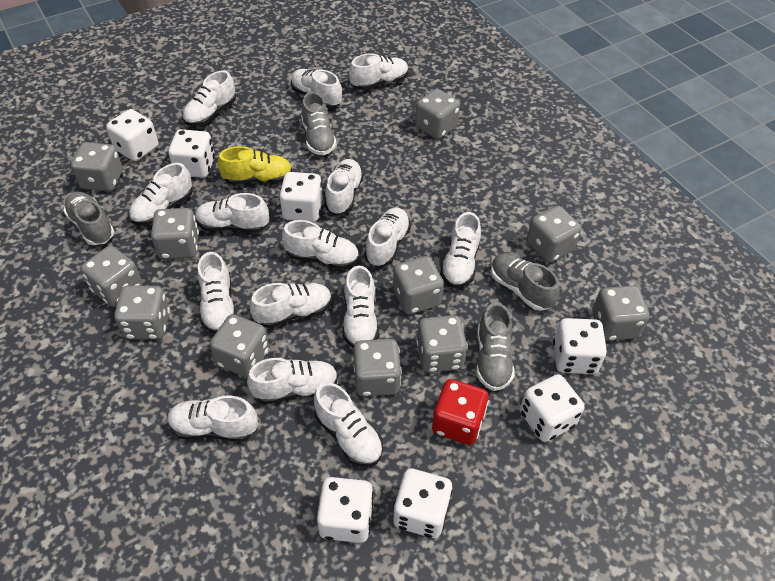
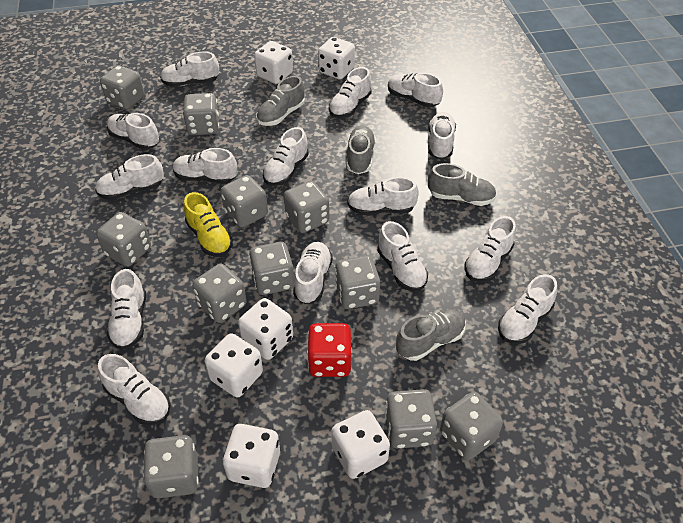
white dice: 7 -> 6

